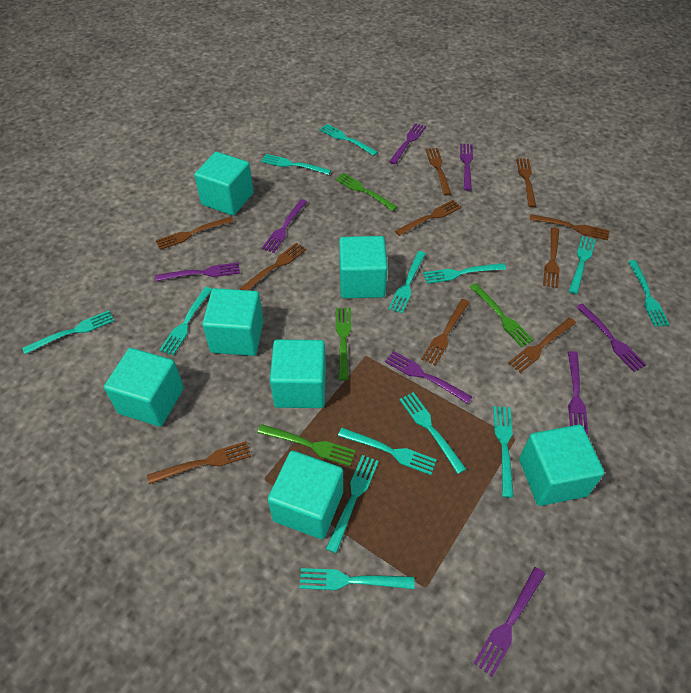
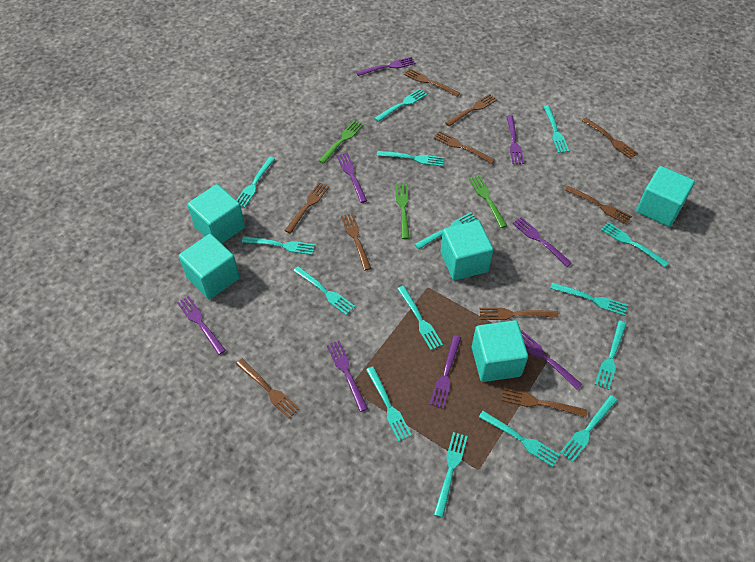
green fork: 4 -> 3
turquoise cube: 7 -> 5
turquoise fork: 13 -> 15

